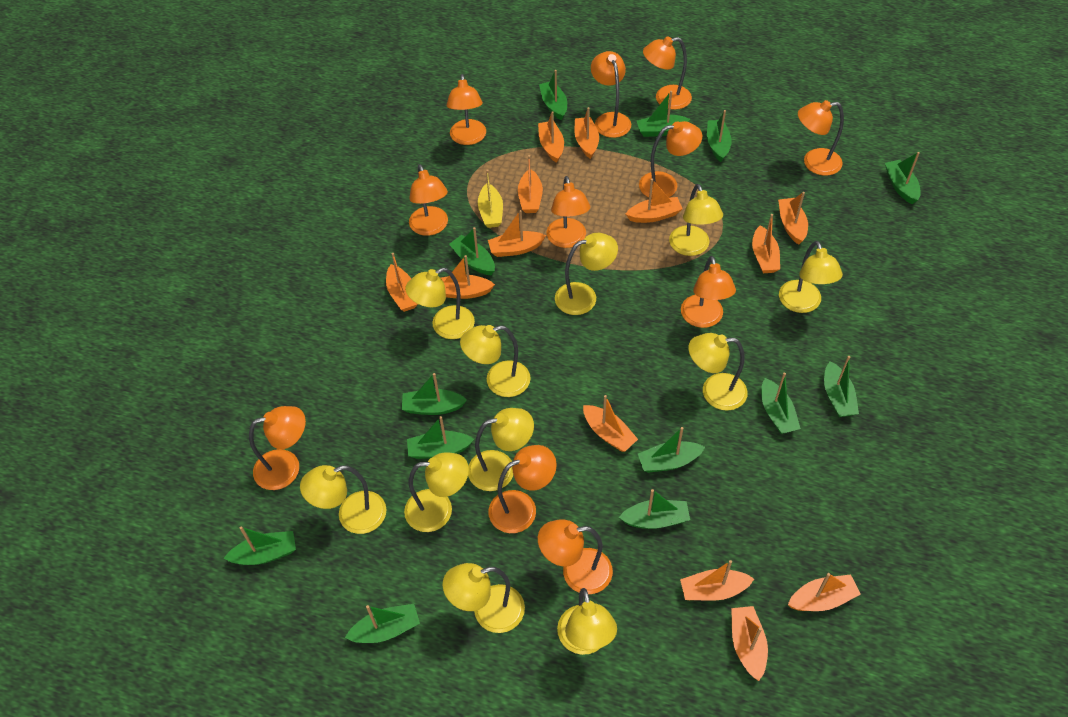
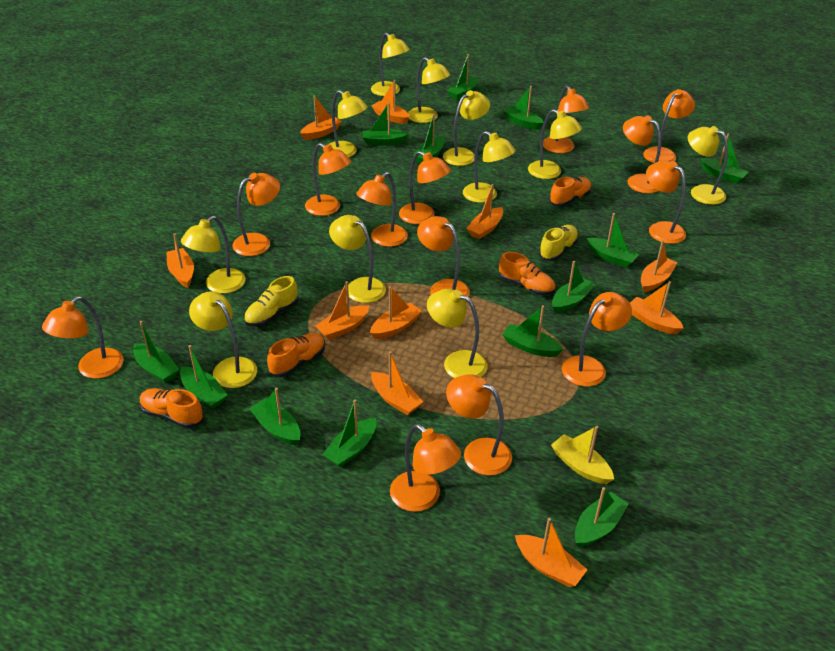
orange boat: 13 -> 10
orange lamp: 11 -> 13
orange shoe: 0 -> 4
yellow shoe: 0 -> 2

